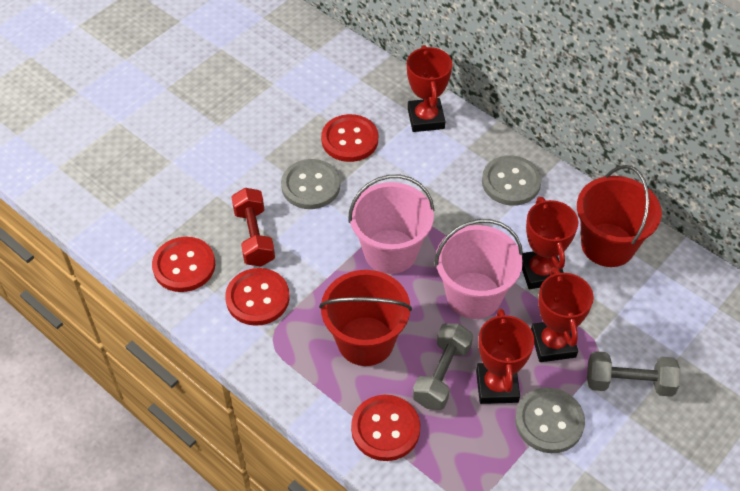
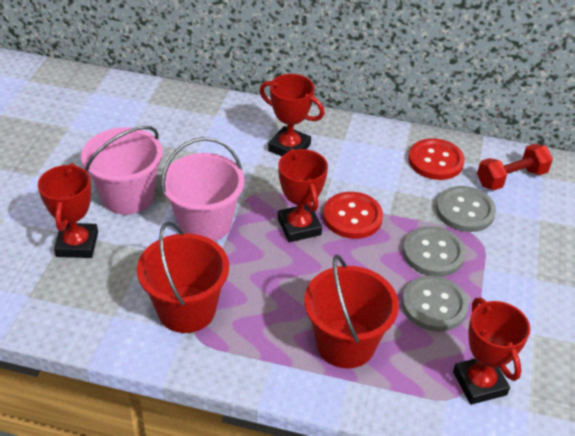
grey dumbbell: 2 -> 0
red button: 4 -> 2

